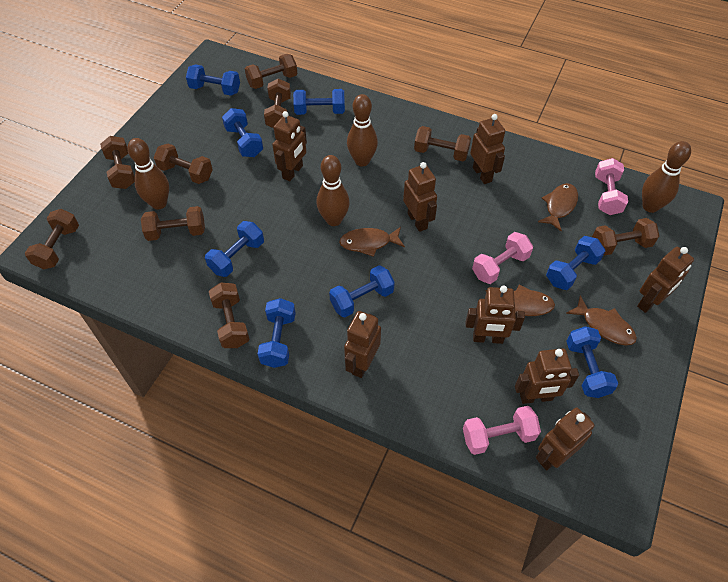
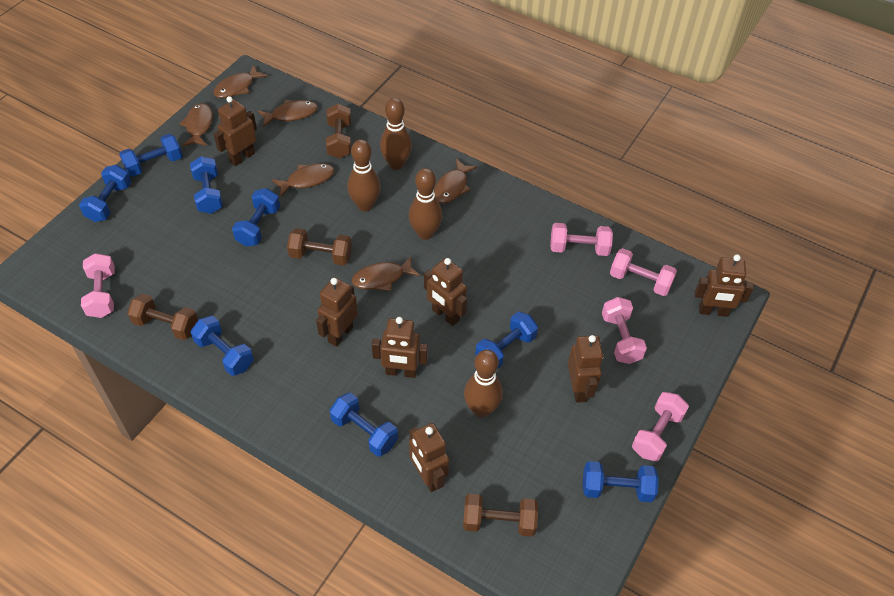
brown dumbbell: 9 -> 4
brown fish: 4 -> 6
brown robot: 8 -> 7
pink dumbbell: 3 -> 5

